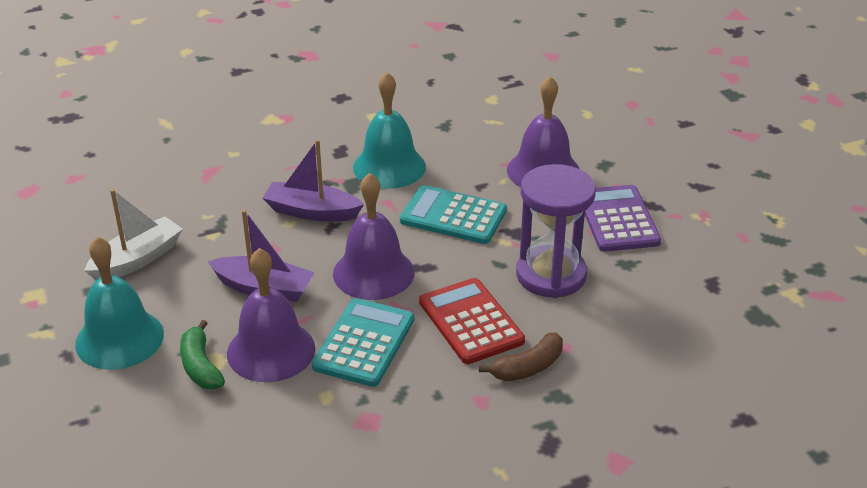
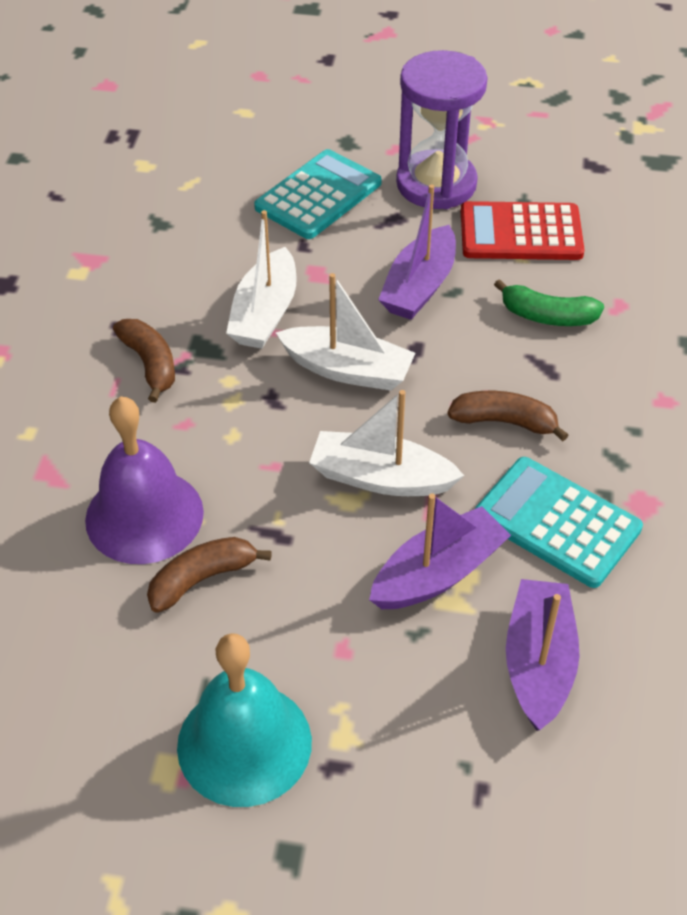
brown banana: 1 -> 3
purple bell: 3 -> 1
purple boat: 2 -> 3
purple calculator: 1 -> 0
turquoise bell: 2 -> 1
white boat: 1 -> 3

